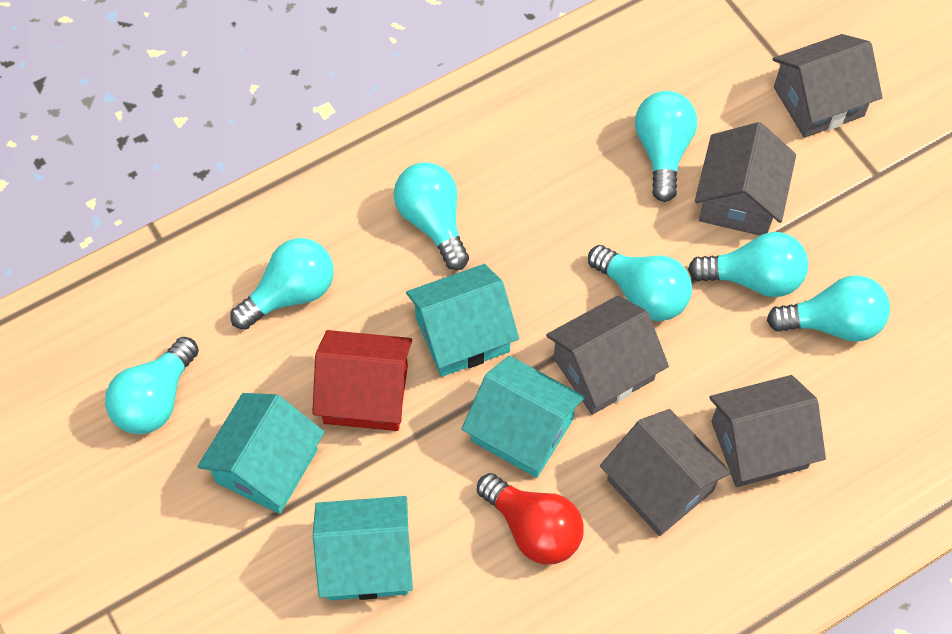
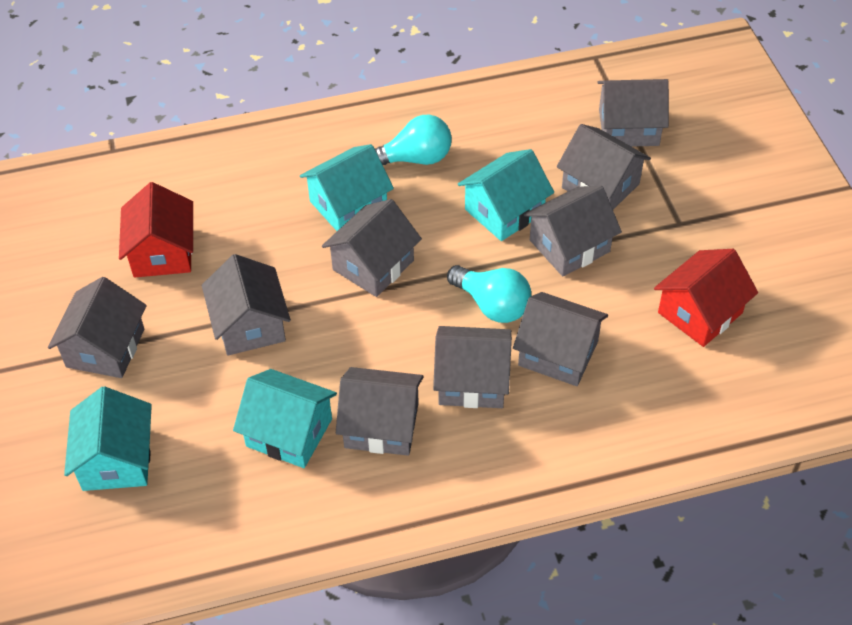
grey house: 5 -> 9
red house: 1 -> 2
red light bulb: 1 -> 0
turquoise light bulb: 7 -> 2

